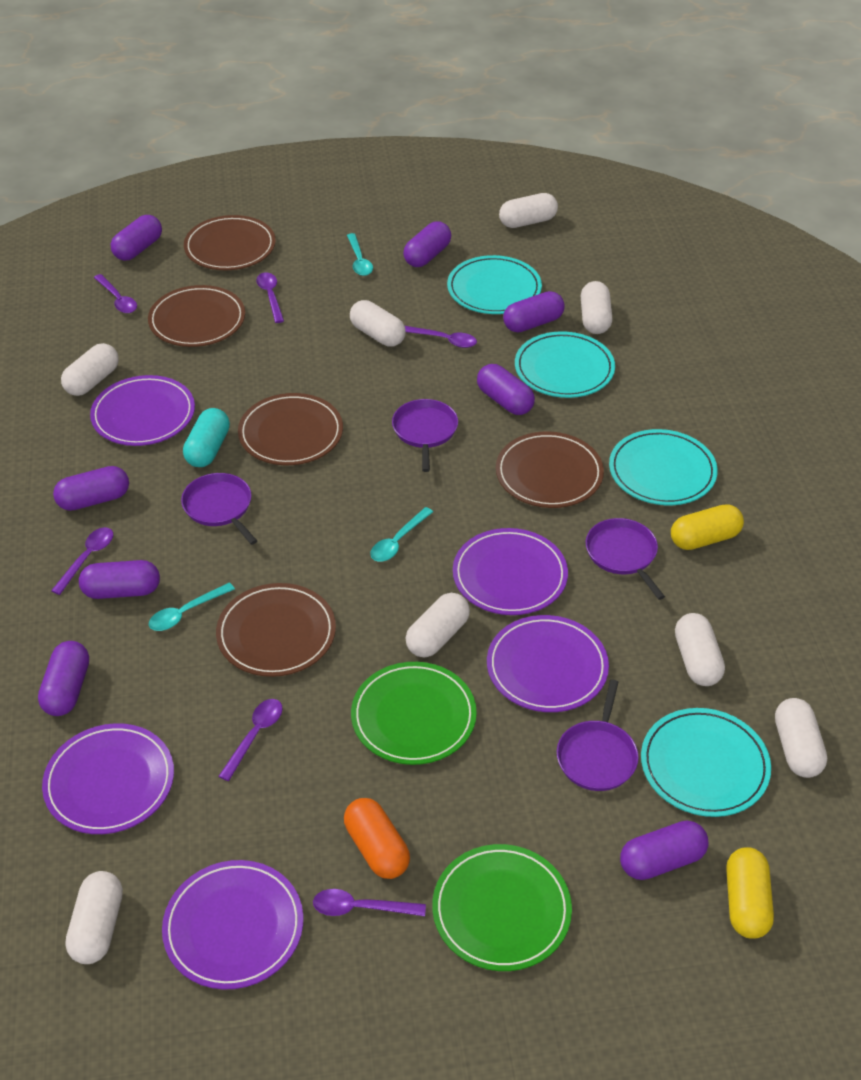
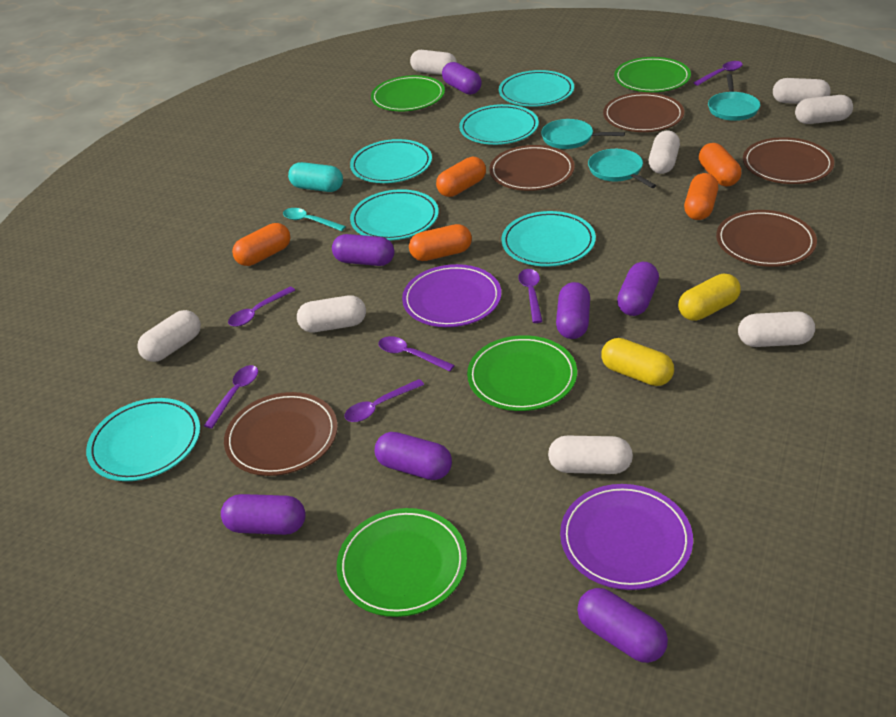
green plate: 2 -> 4
orange capsule: 1 -> 5
purple capsule: 8 -> 7
purple pan: 4 -> 0
purple plate: 5 -> 2
turquoise pan: 0 -> 3
turquoise plate: 4 -> 6
turquoise spoon: 3 -> 1

